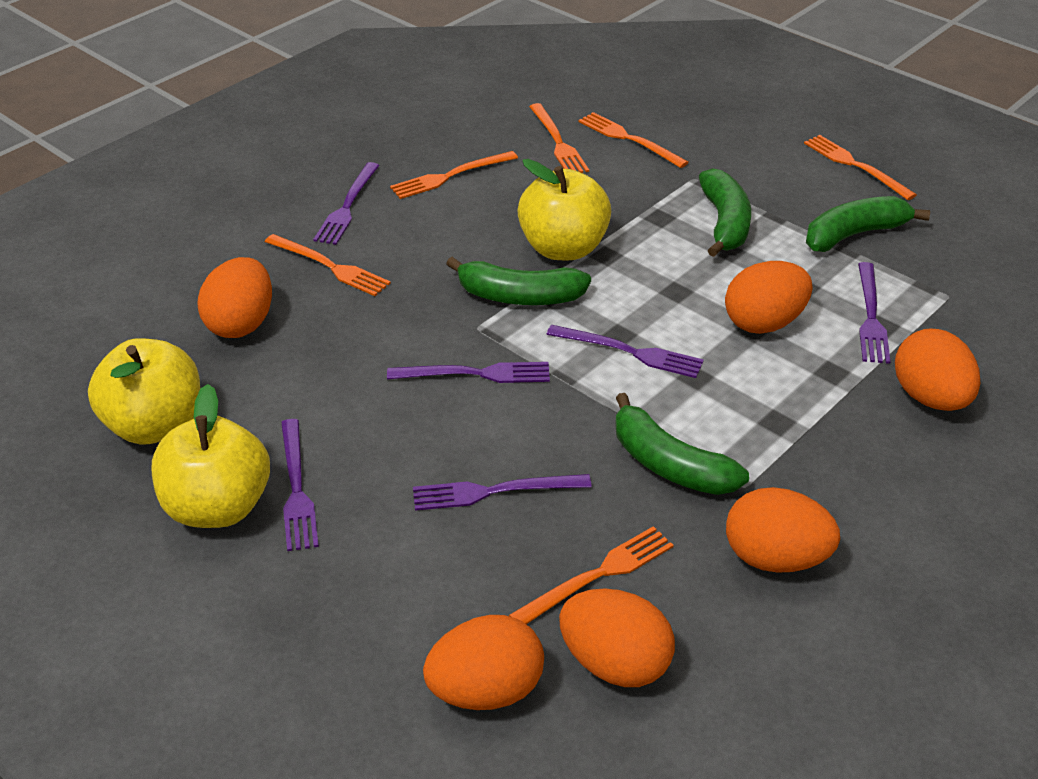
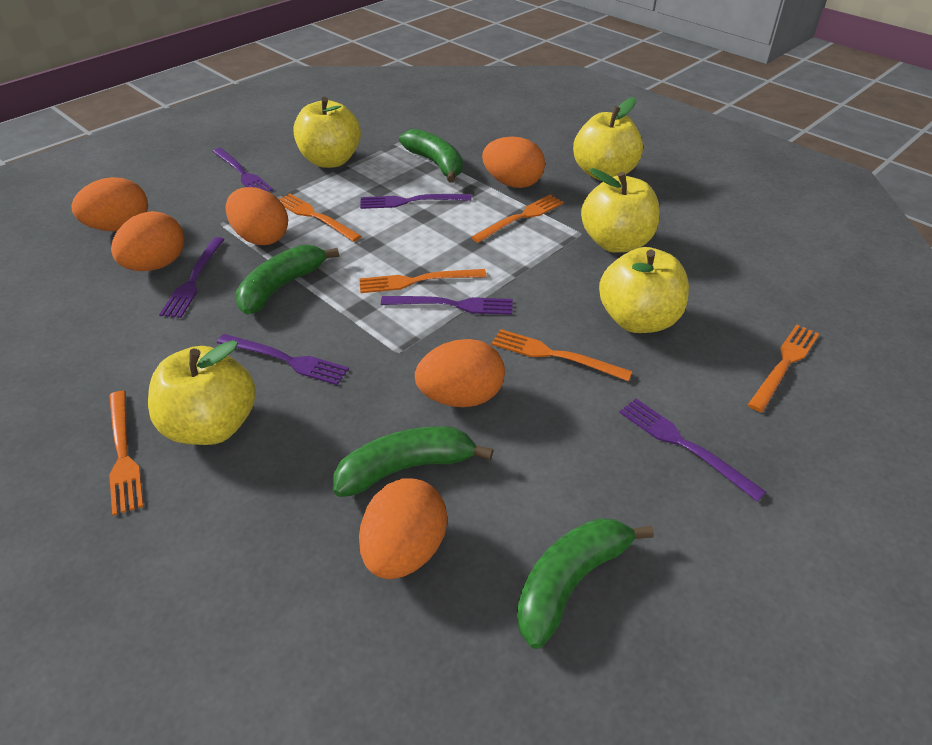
yellow apple: 3 -> 5

